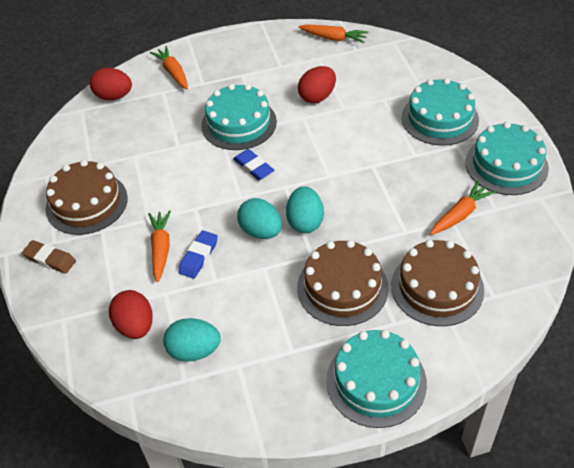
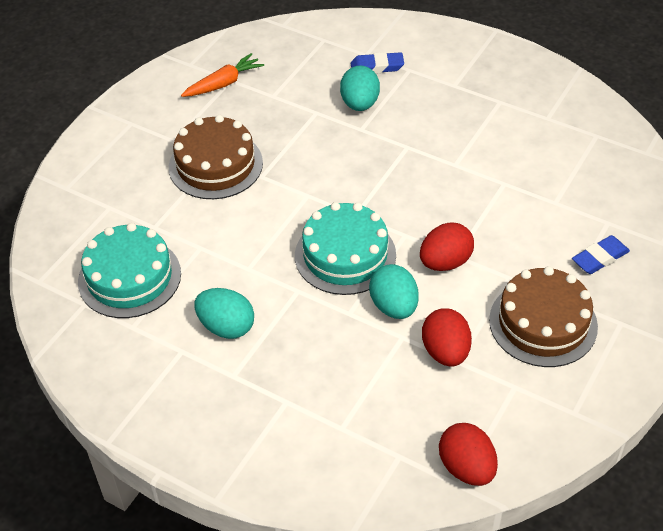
brown cake: 3 -> 2
brown eraser: 1 -> 0
orange carrot: 4 -> 1
turquoise cake: 4 -> 2

